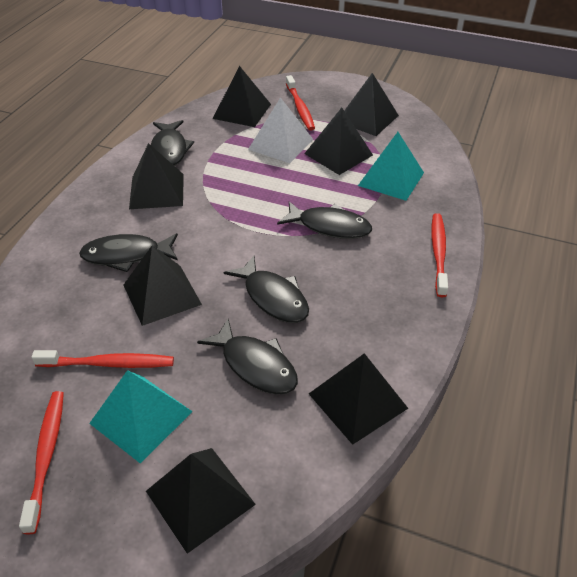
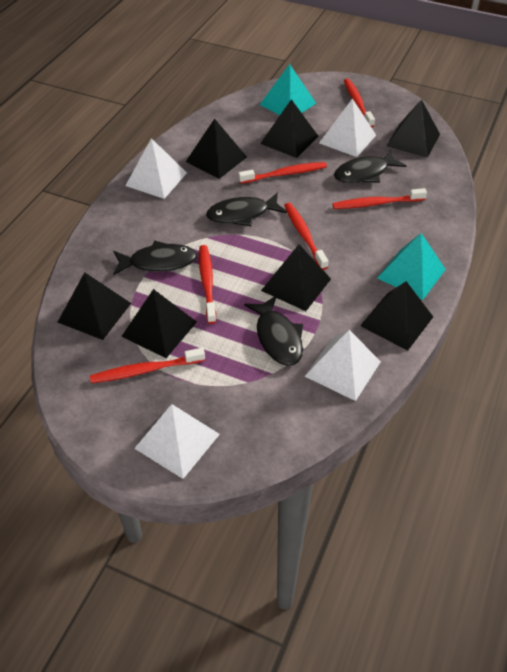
black fish: 5 -> 4
red toothbrush: 4 -> 6
white pyramid: 1 -> 4

